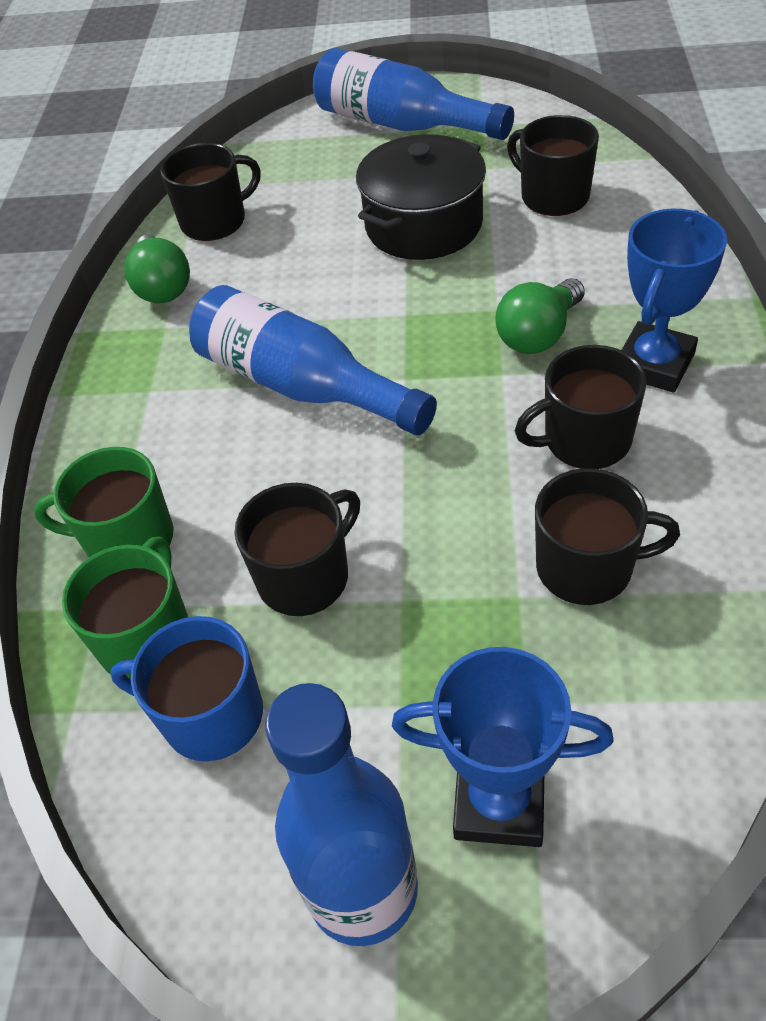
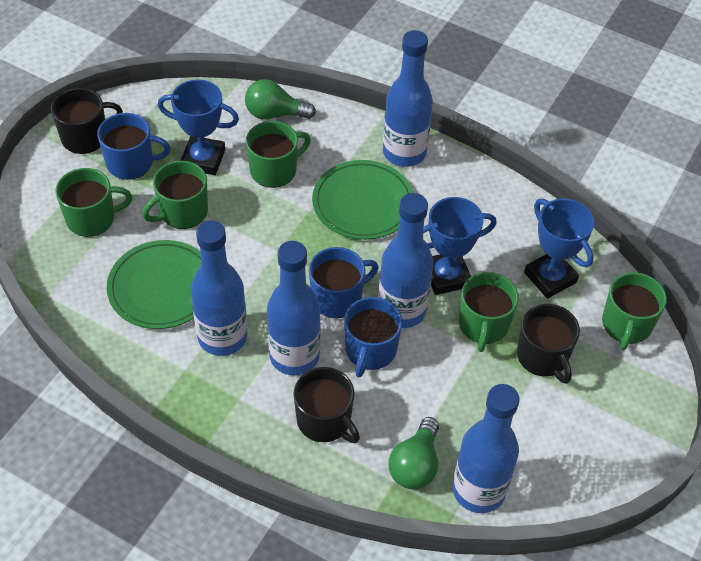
black mug: 5 -> 3
black pot: 1 -> 0
blue bottle: 3 -> 5
blue mug: 1 -> 3
blue trophy: 2 -> 3
green mug: 2 -> 5
green plate: 0 -> 2

